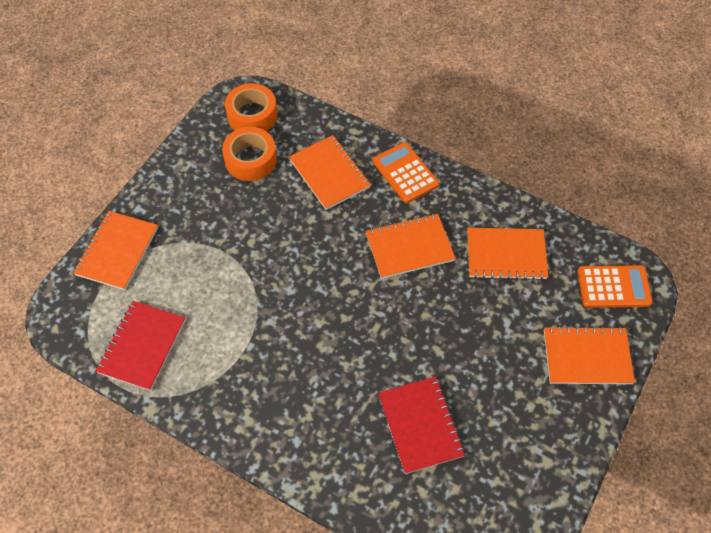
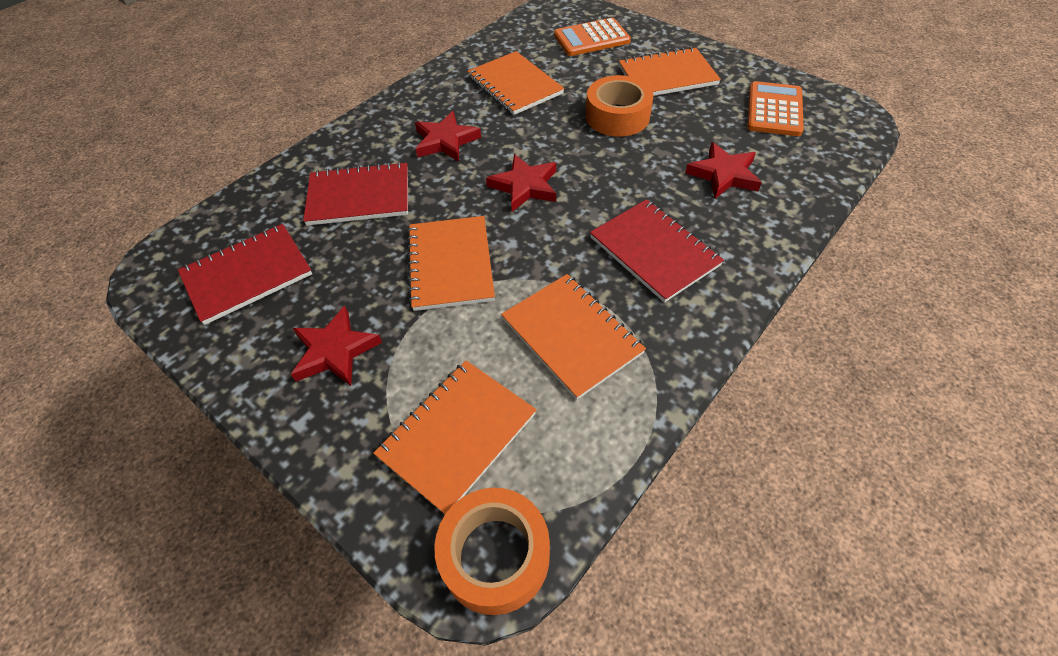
red notebook: 2 -> 3
red star: 0 -> 4

